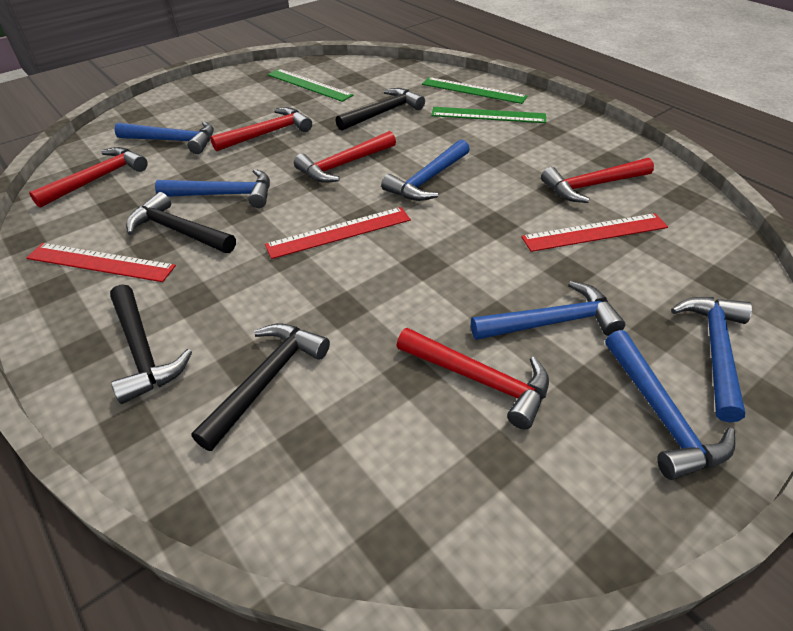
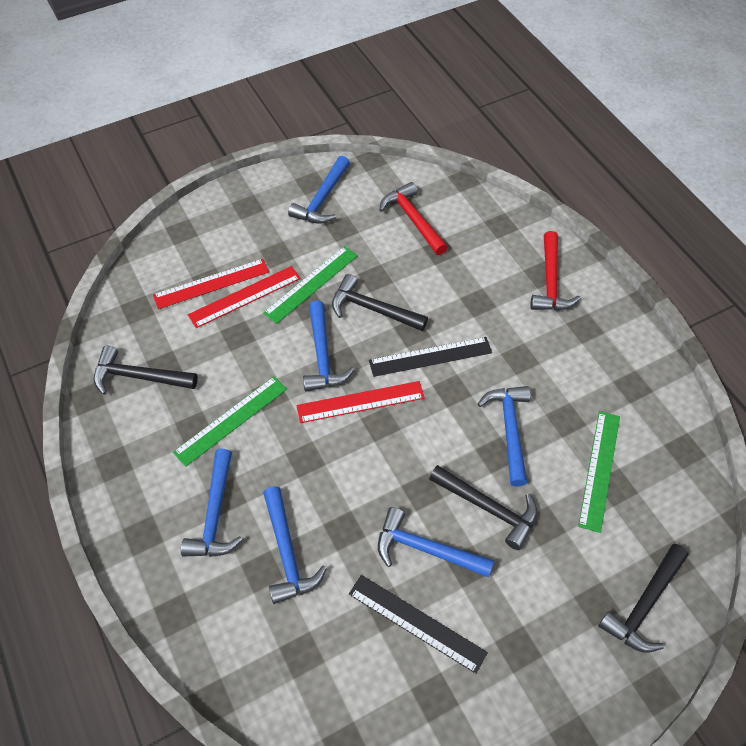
black ruler: 0 -> 2
red hammer: 5 -> 2

